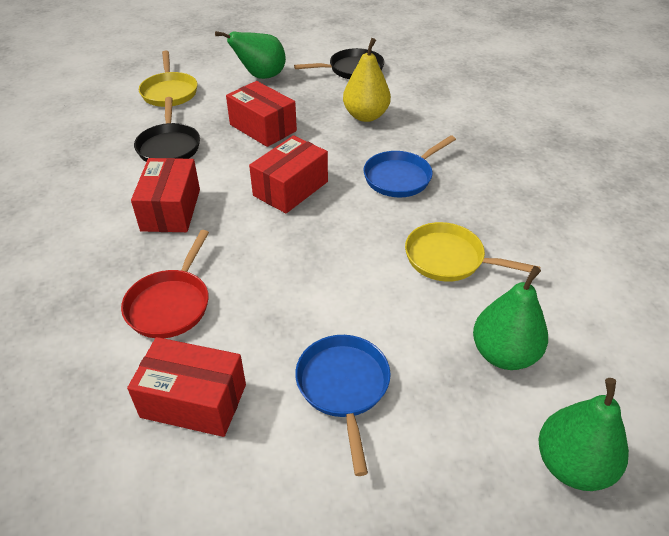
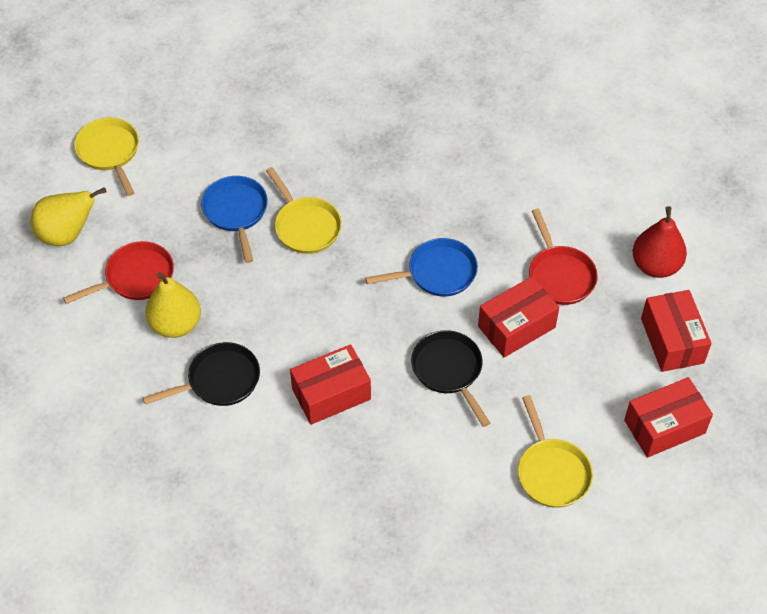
green pear: 3 -> 0
red pan: 1 -> 2
red pear: 0 -> 1
yellow pan: 2 -> 3
yellow pear: 1 -> 2

